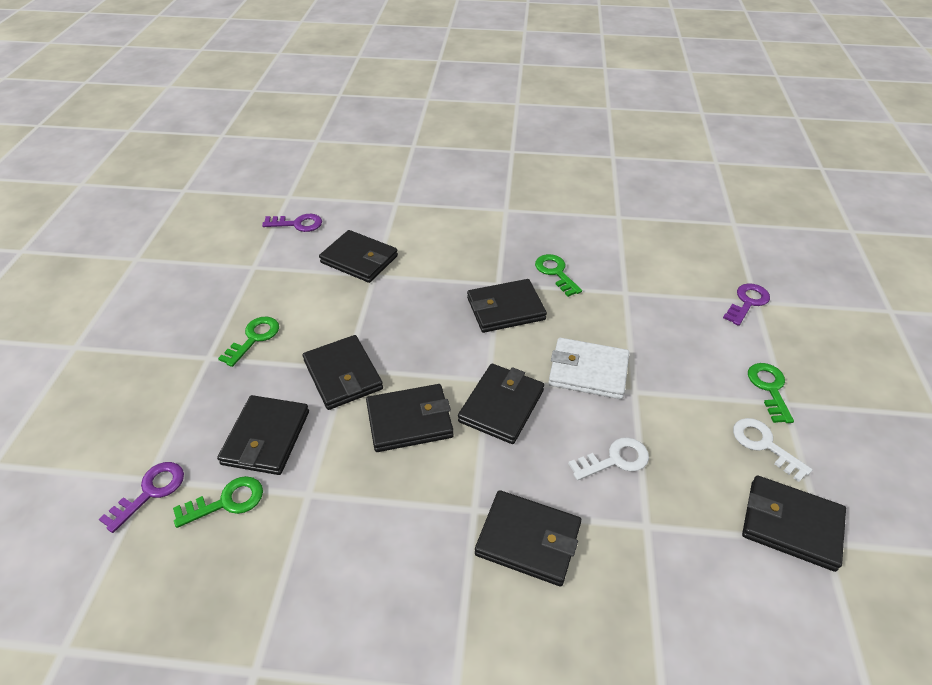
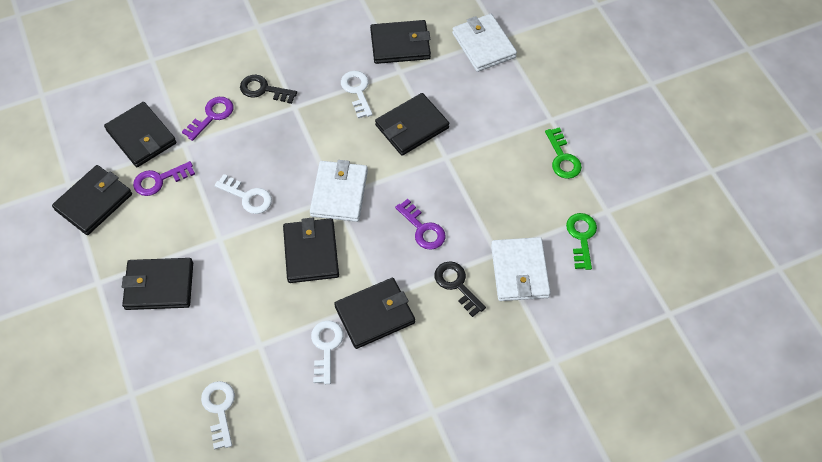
black key: 0 -> 2
black wallet: 8 -> 7
green key: 4 -> 2
white key: 2 -> 4
white wallet: 1 -> 3

